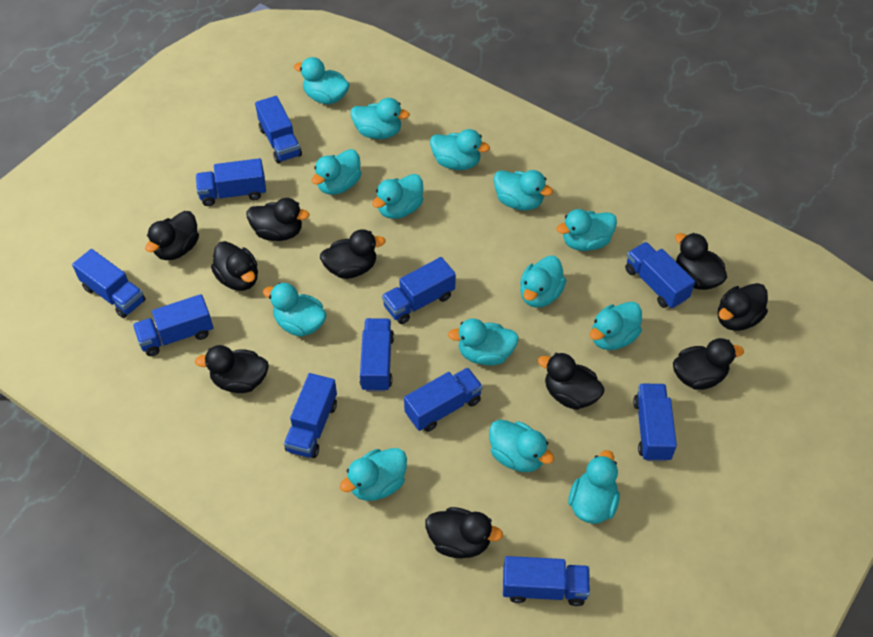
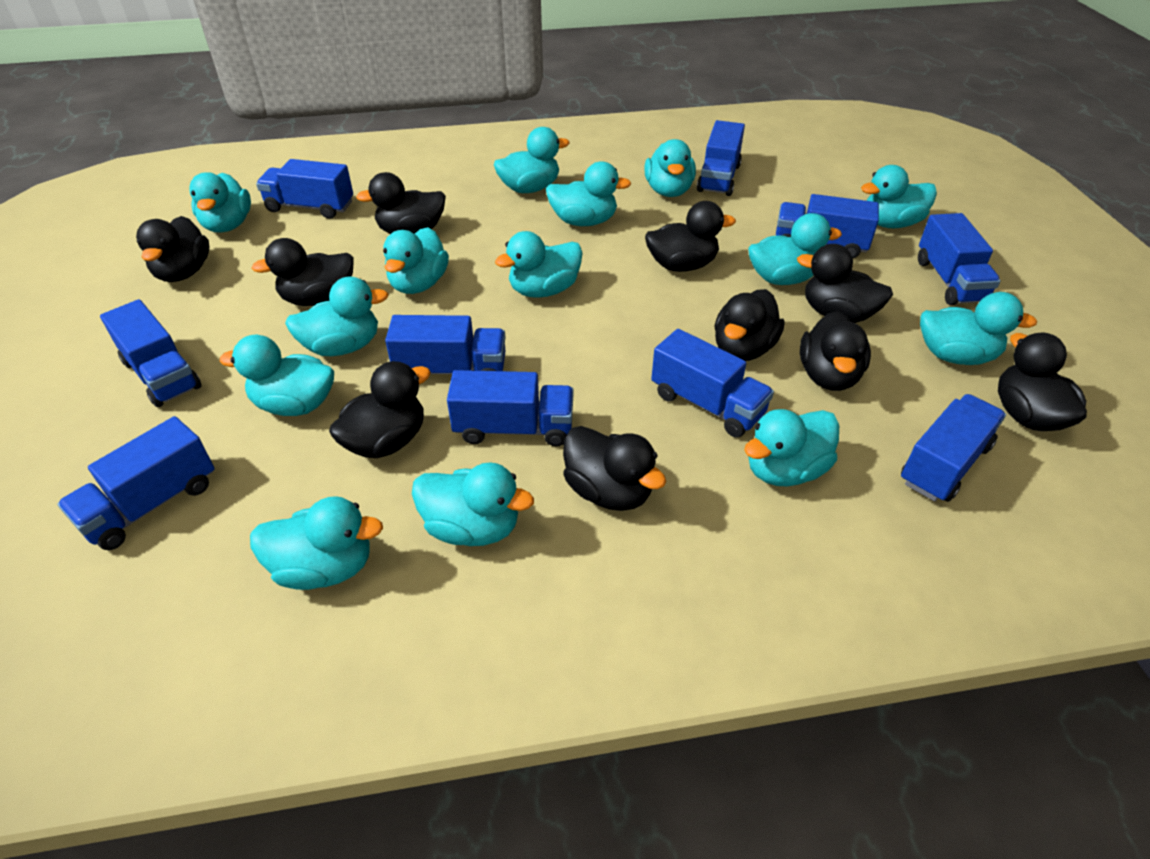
blue truck: 11 -> 10

